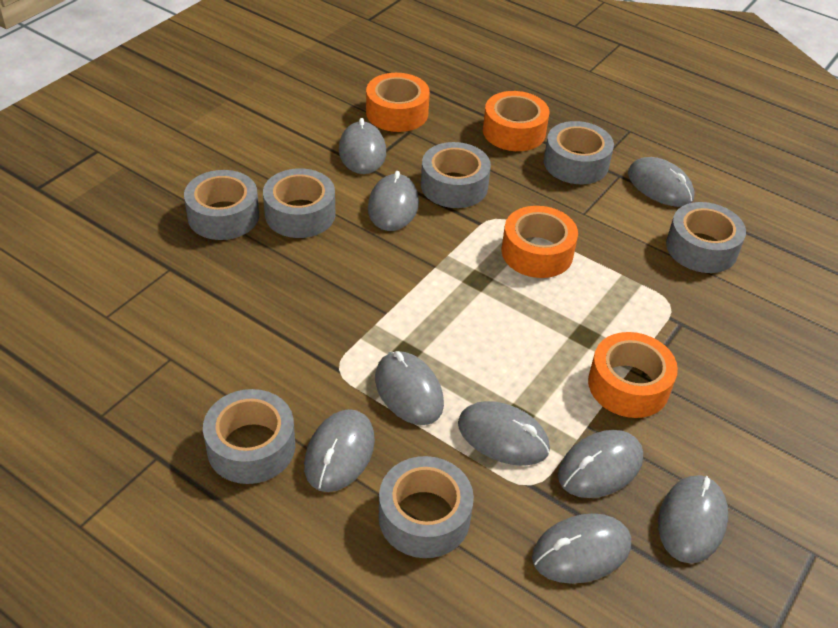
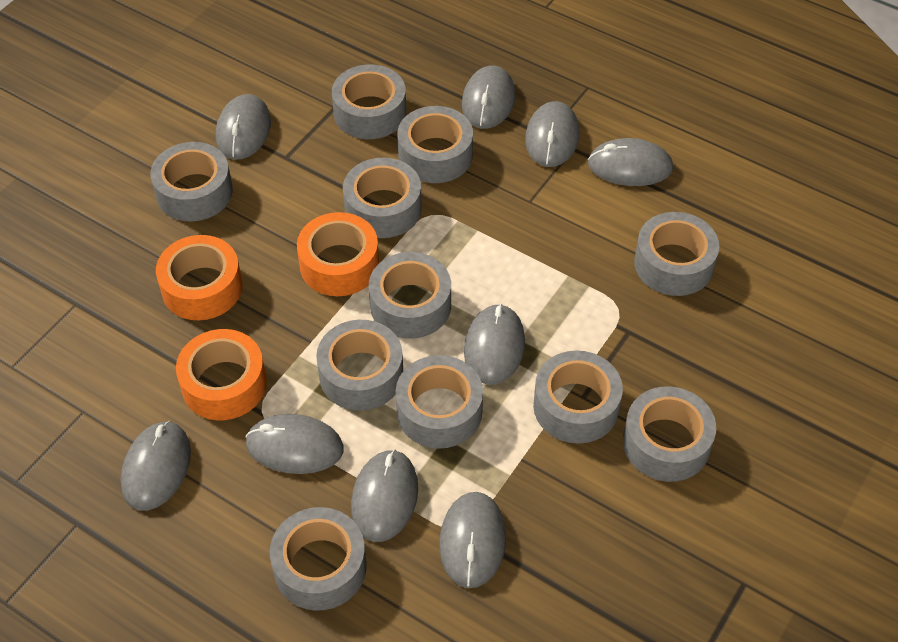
grey tape: 7 -> 11
orange tape: 4 -> 3

